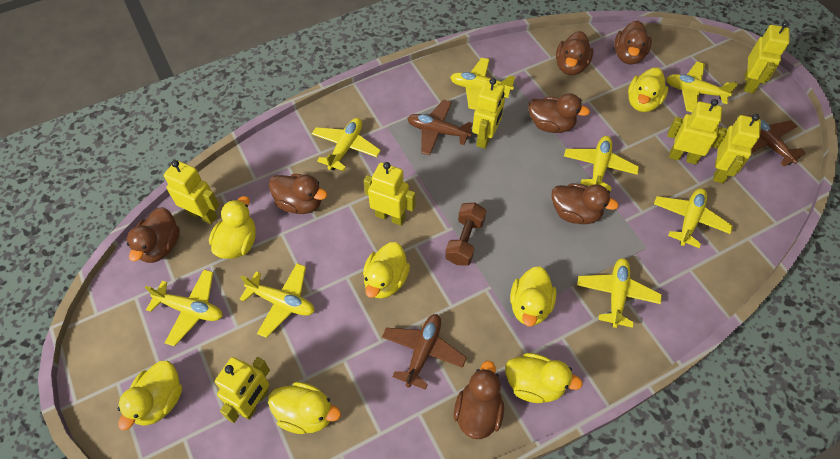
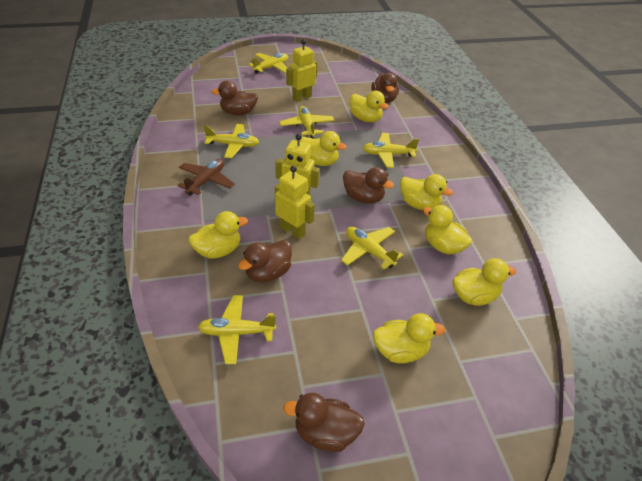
brown duck: 7 -> 5
brown dumbbell: 1 -> 0
brown plane: 3 -> 1
yellow plane: 8 -> 6
yellow robot: 7 -> 3

